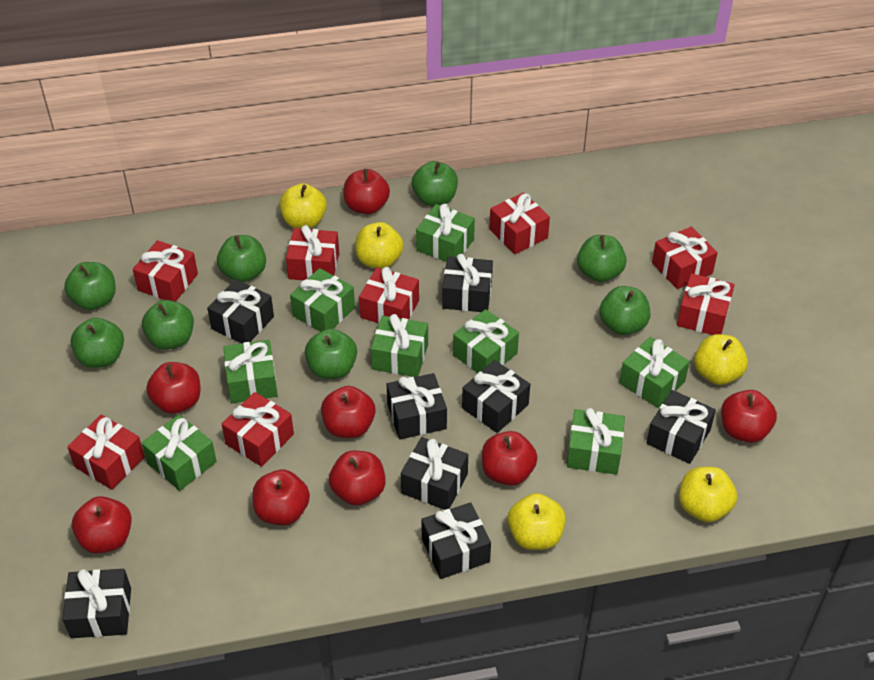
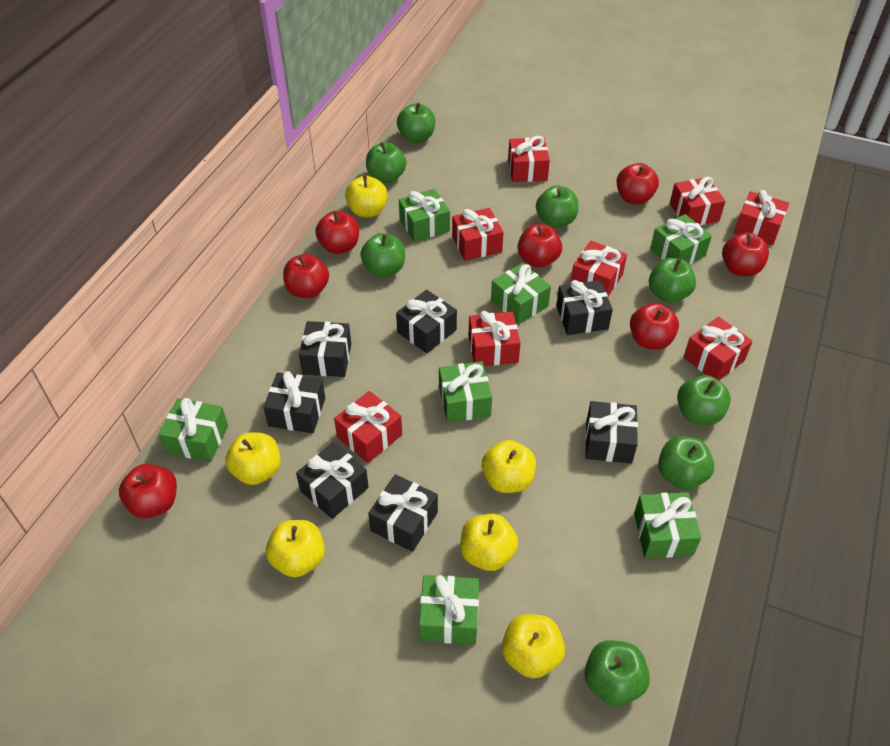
black gift: 8 -> 7
green gift: 8 -> 7
red apple: 8 -> 7
yellow apple: 5 -> 6

